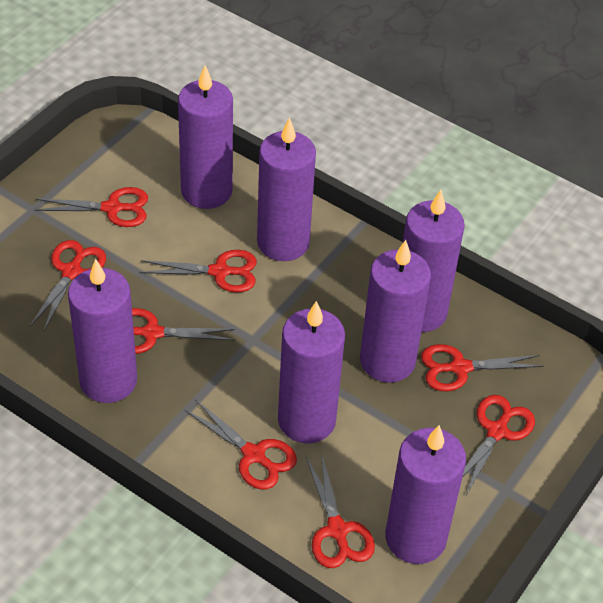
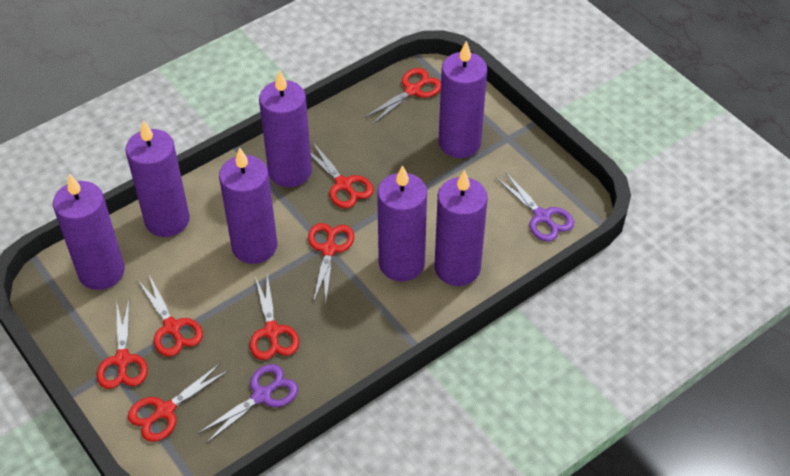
purple scissors: 0 -> 2
red scissors: 8 -> 7

